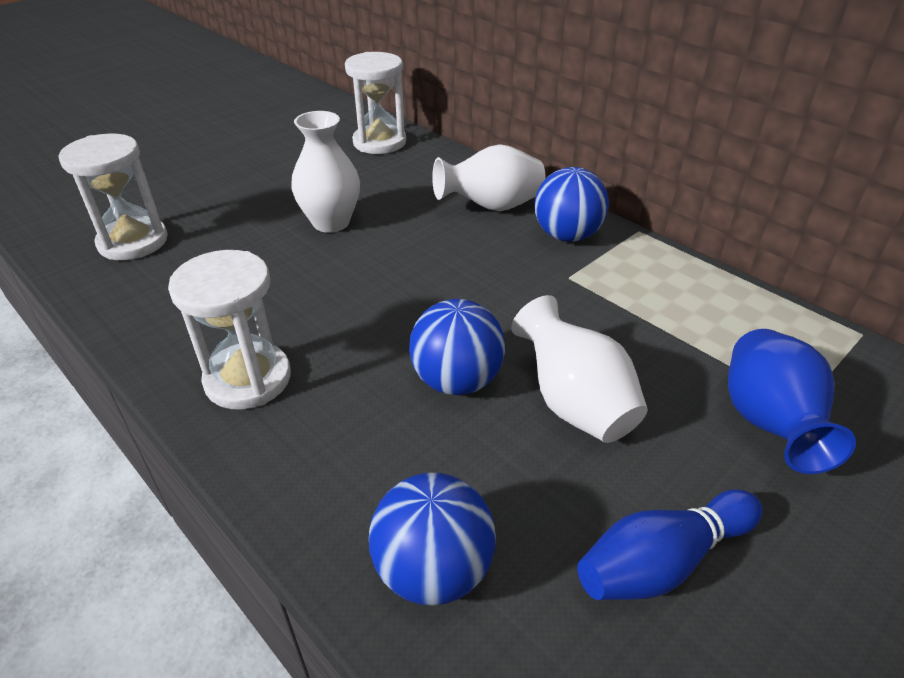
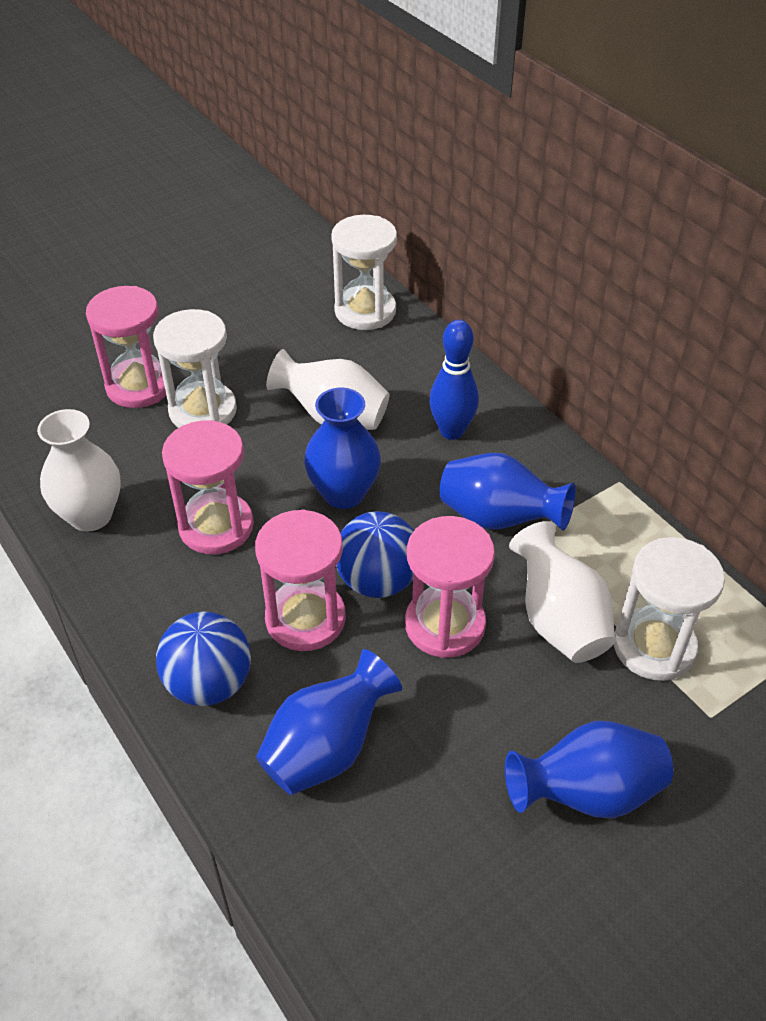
blue ball: 3 -> 2
blue vase: 1 -> 4
pink hourglass: 0 -> 4

